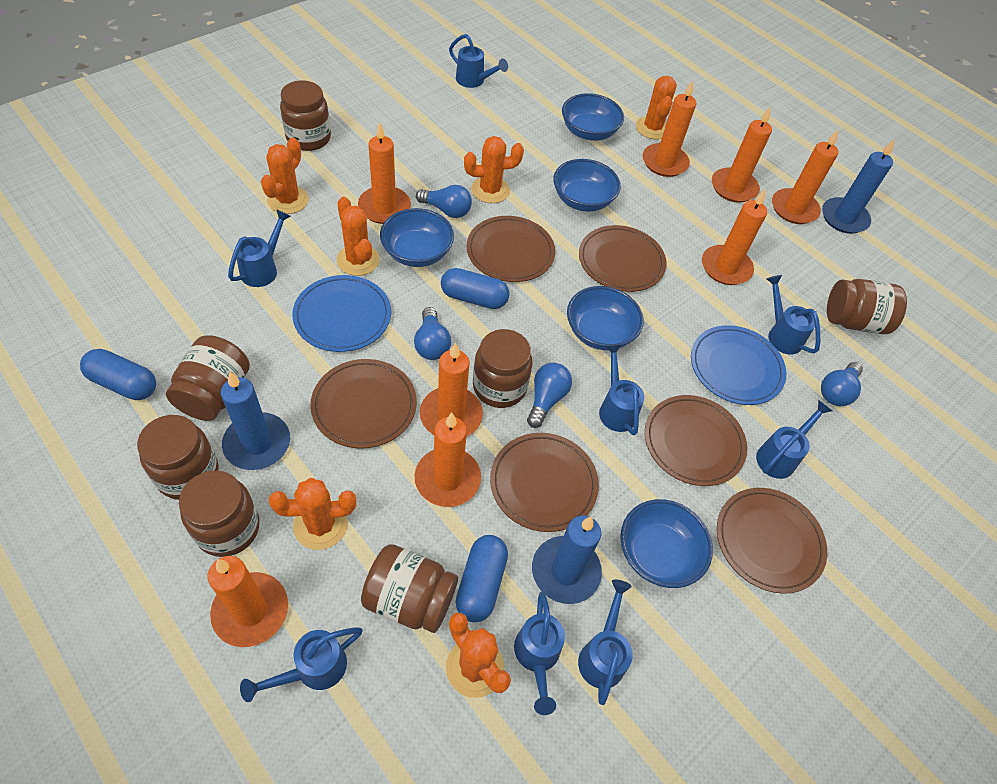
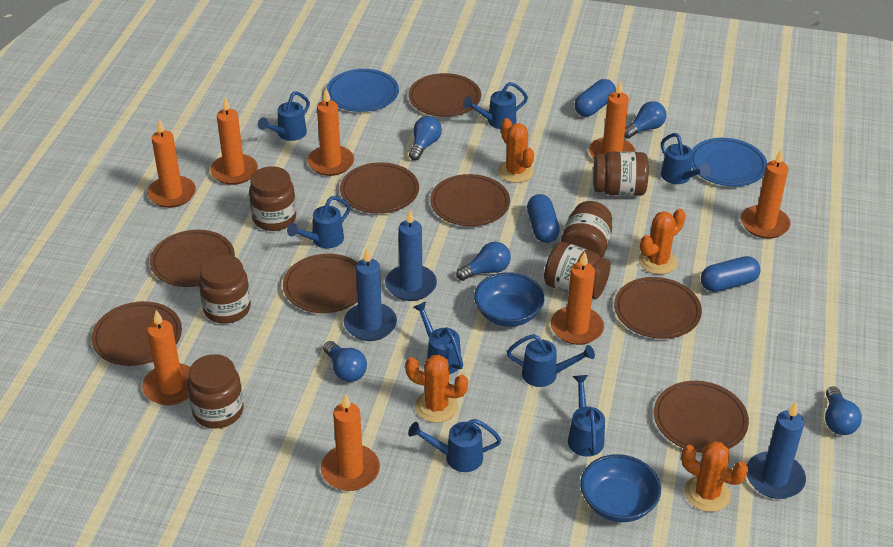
blue bowl: 5 -> 2
blue light bulb: 4 -> 5
brown jar: 7 -> 6
brown plate: 6 -> 8
orange cactus: 6 -> 4

